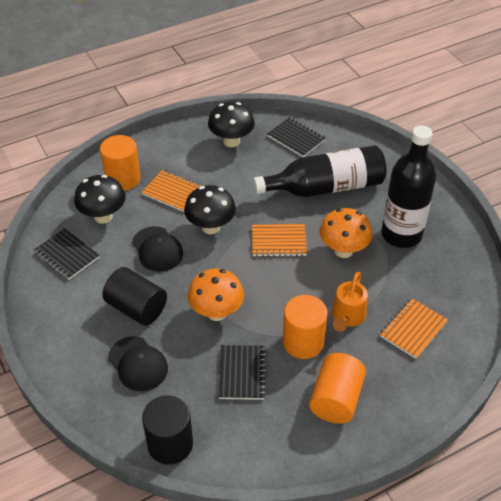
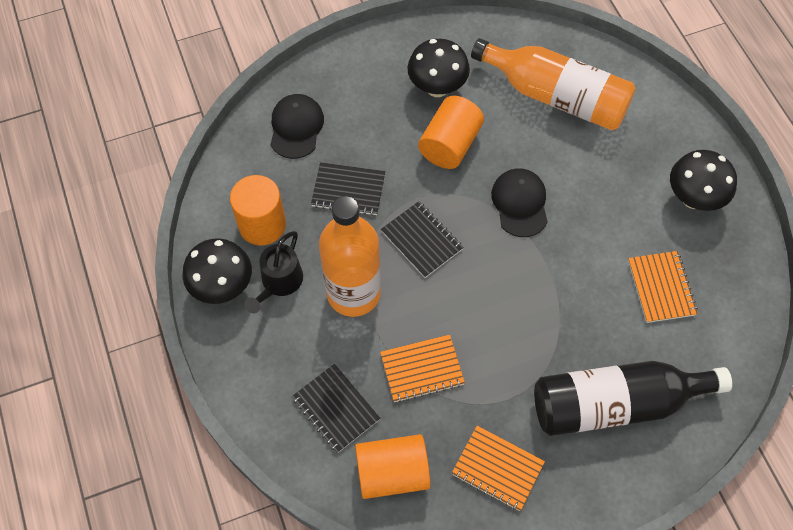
black bottle: 2 -> 1
black cylinder: 2 -> 0
black watering can: 0 -> 1
orange bottle: 0 -> 2
orange mushroom: 2 -> 0
orange watering can: 1 -> 0

